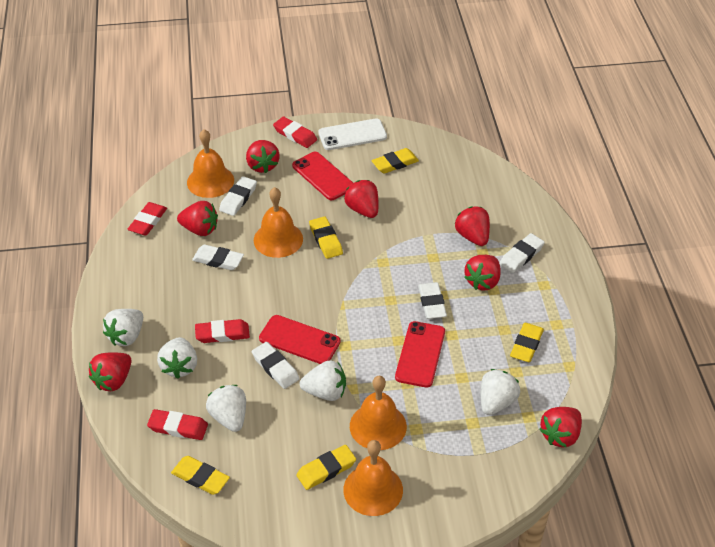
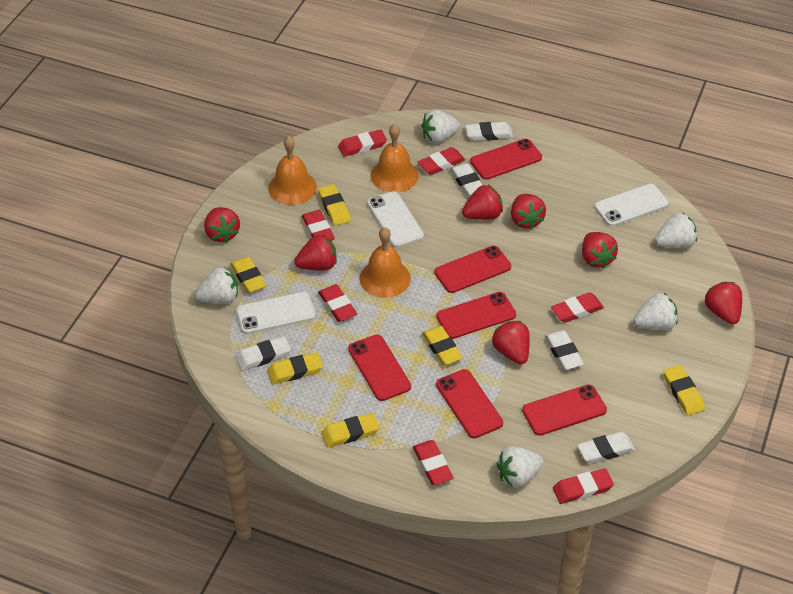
orange bell: 4 -> 3
red eraser: 4 -> 7
red phone: 3 -> 6
white phone: 1 -> 3
yellow eraser: 5 -> 6

